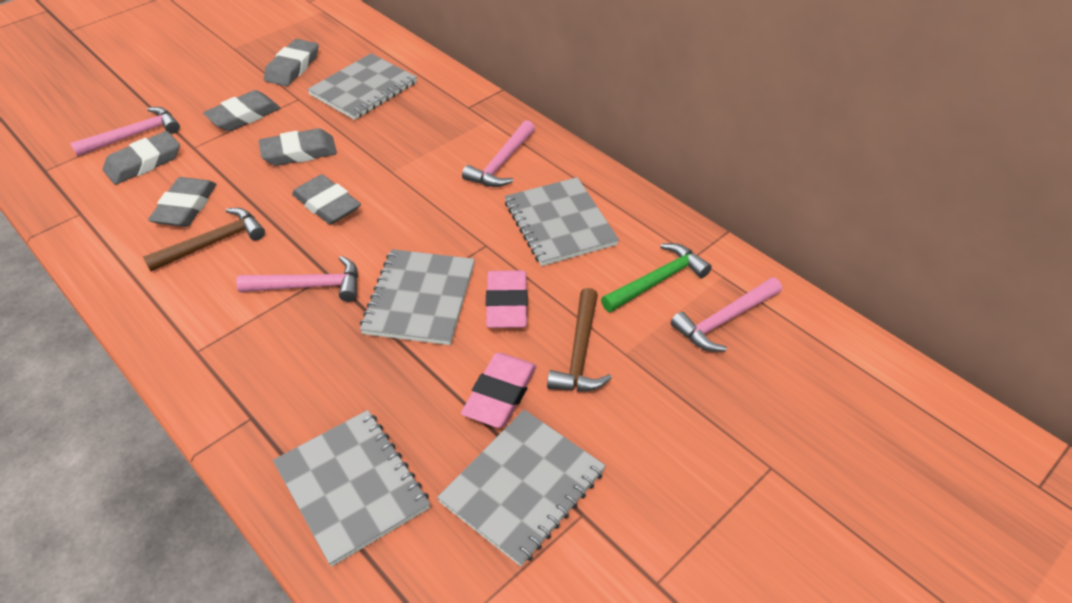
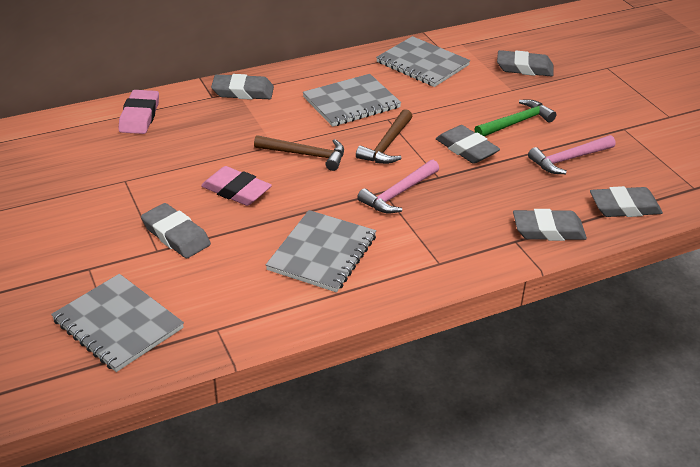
grey notebook: 5 -> 4
pink hammer: 4 -> 2

